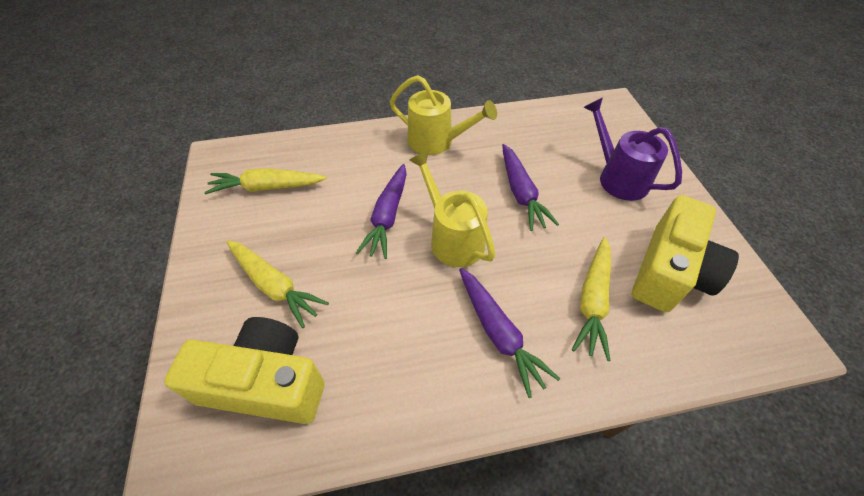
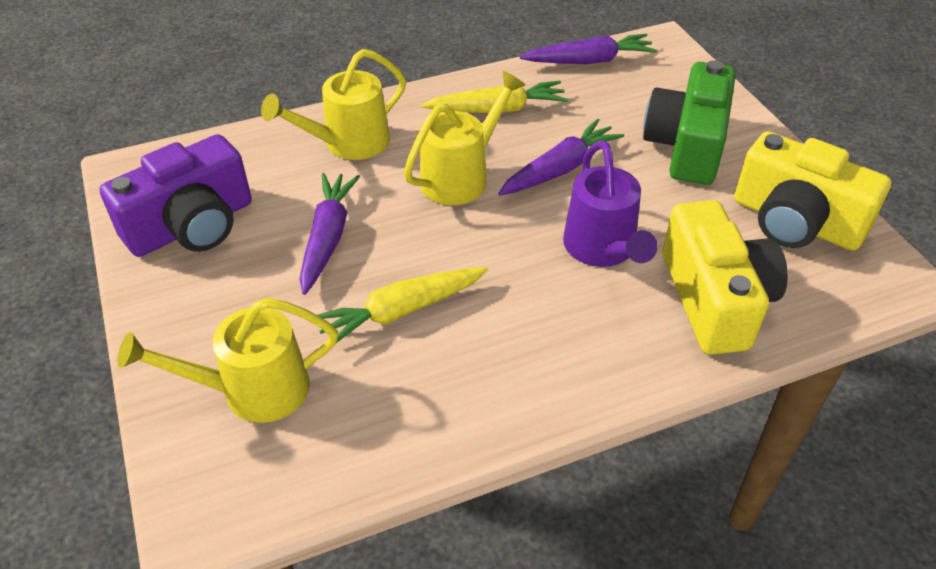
green camera: 0 -> 1
purple camera: 0 -> 1
yellow carrot: 3 -> 2
yellow watering can: 2 -> 3

